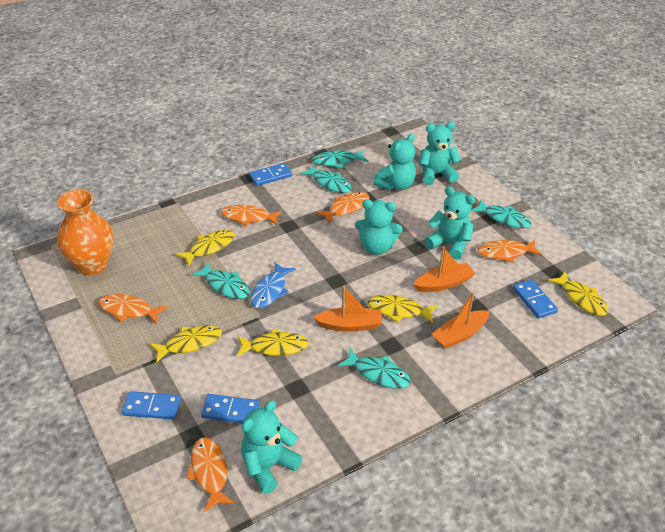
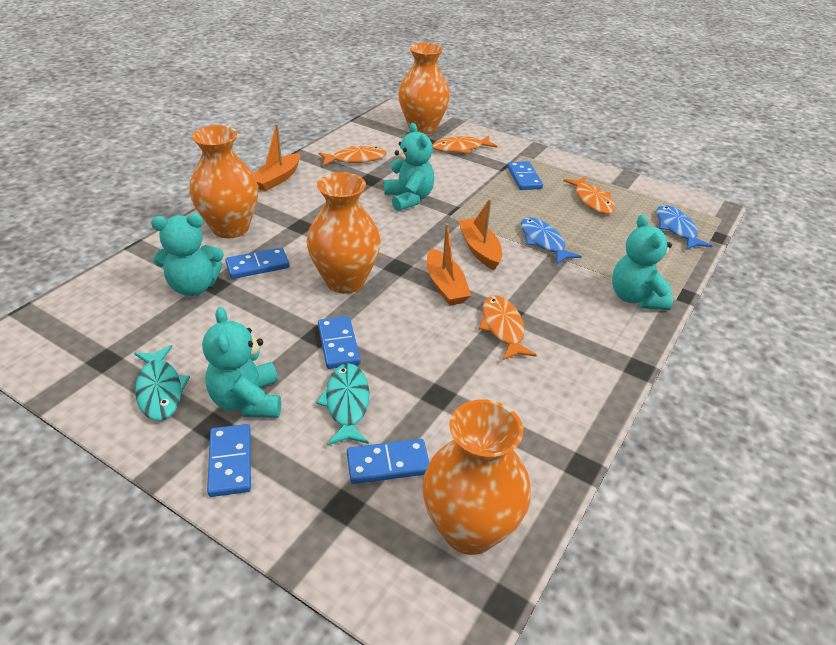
blue domino: 4 -> 5
blue fish: 1 -> 2
orange fish: 5 -> 4
orange vase: 1 -> 4
turquoise fish: 5 -> 2
turquoise teddy bear: 5 -> 4
yellow fish: 5 -> 0

